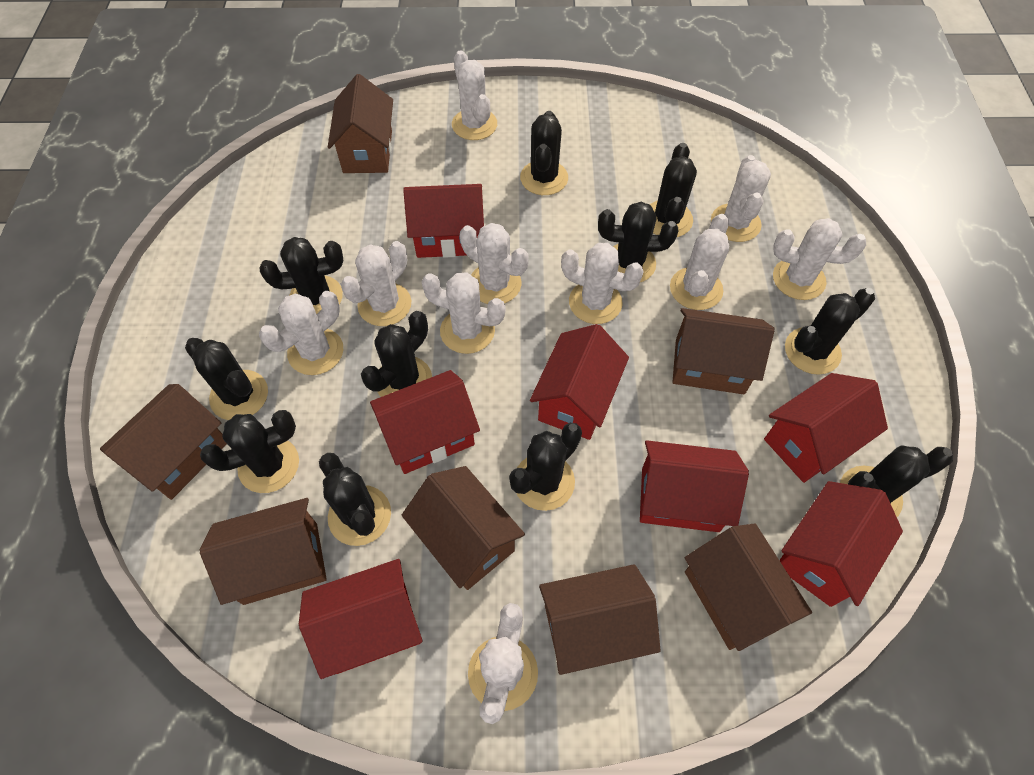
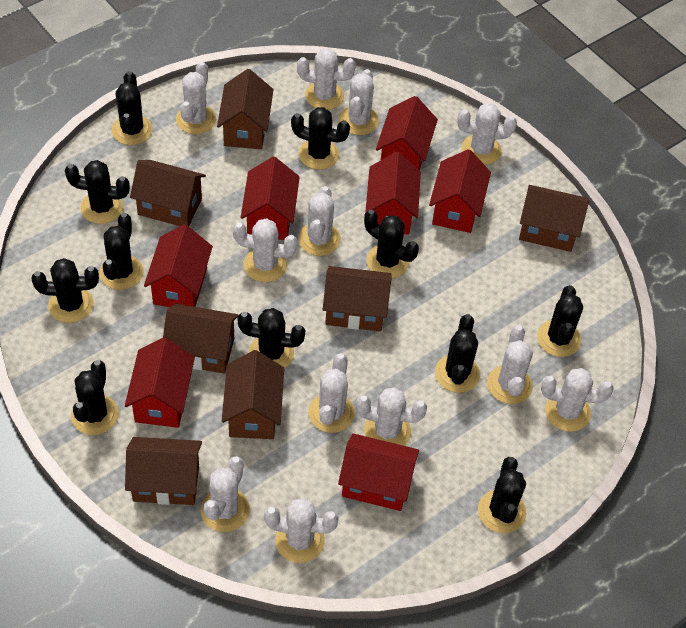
white cactus: 10 -> 12

